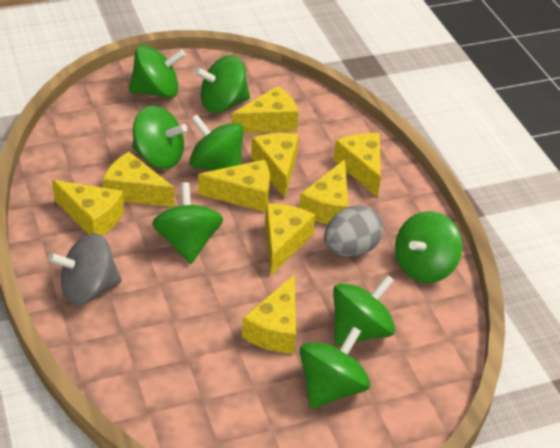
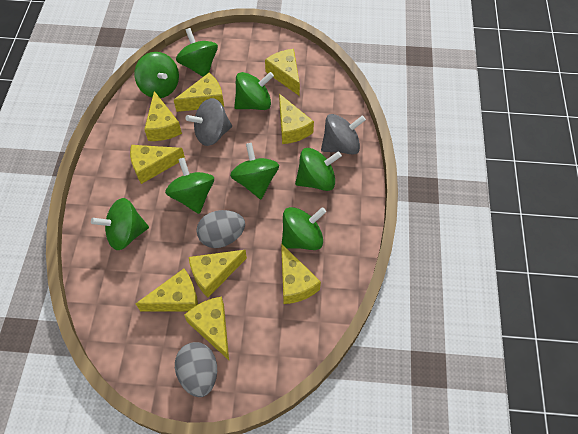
grey egg: 1 -> 2
grey spinning top: 1 -> 2

